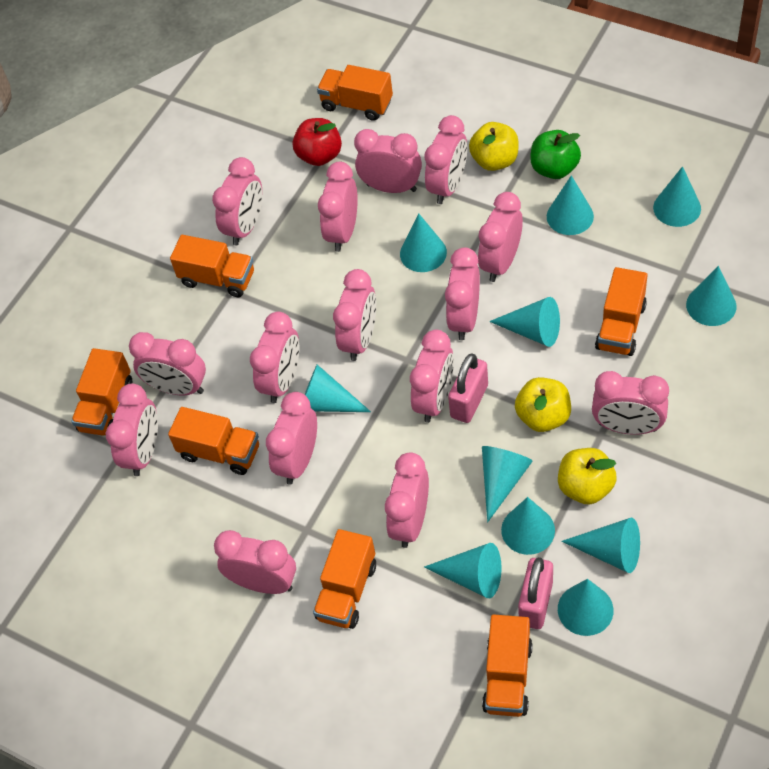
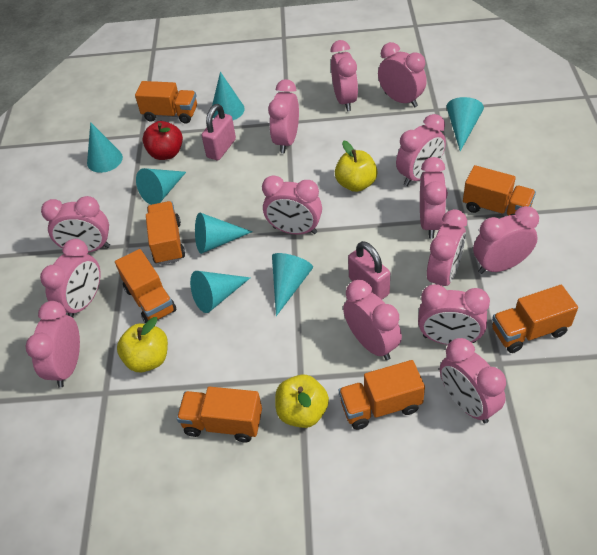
green apple: 1 -> 0
pink clock: 15 -> 14
turquoise cone: 11 -> 7

